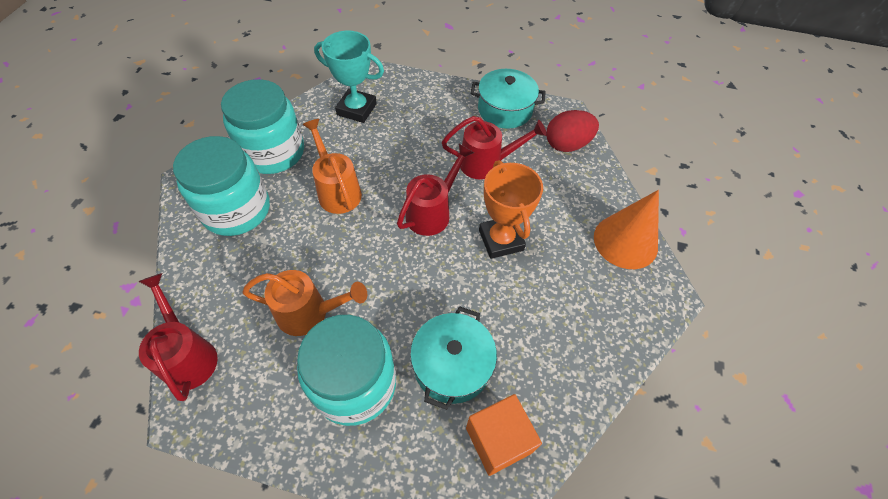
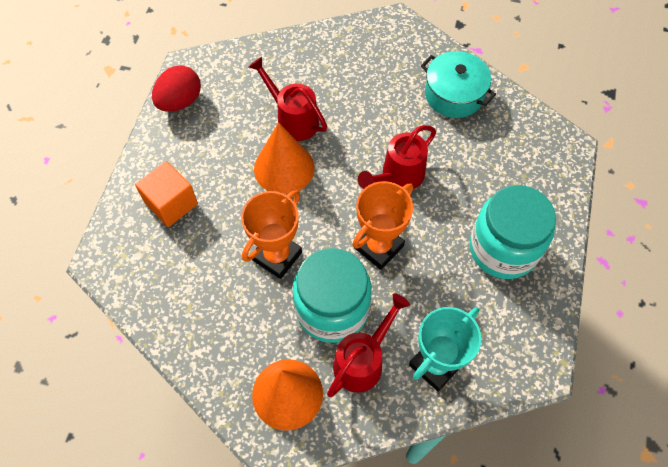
orange cone: 1 -> 2
orange trophy: 1 -> 2
orange watering can: 2 -> 0
turquoise jar: 3 -> 2
turquoise pot: 2 -> 1

